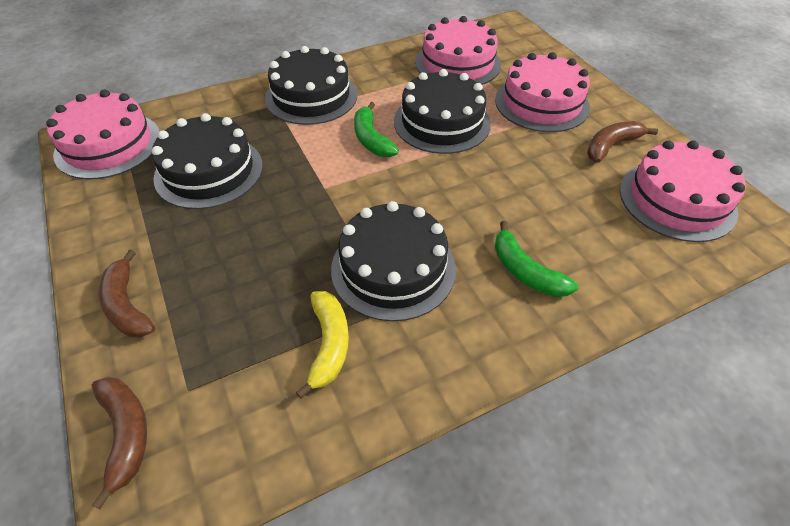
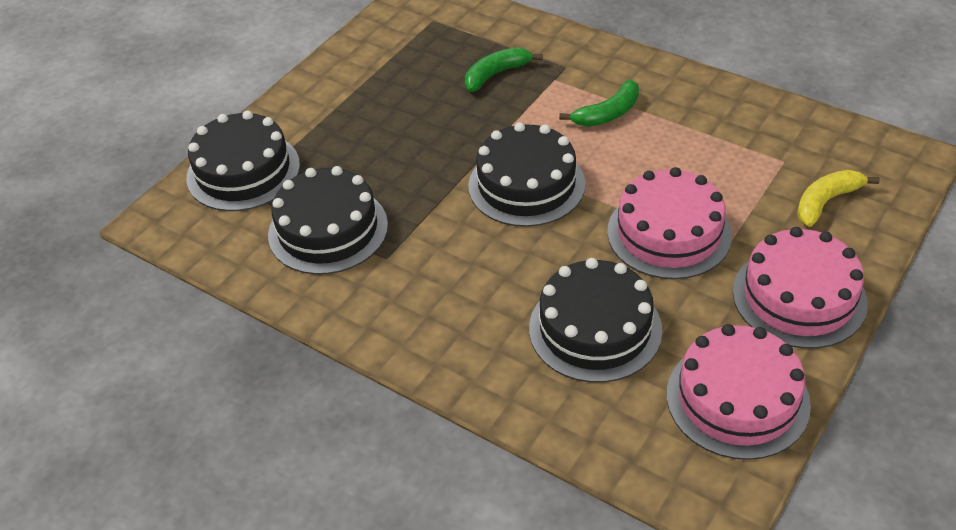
brown banana: 3 -> 0
pink cake: 4 -> 3

